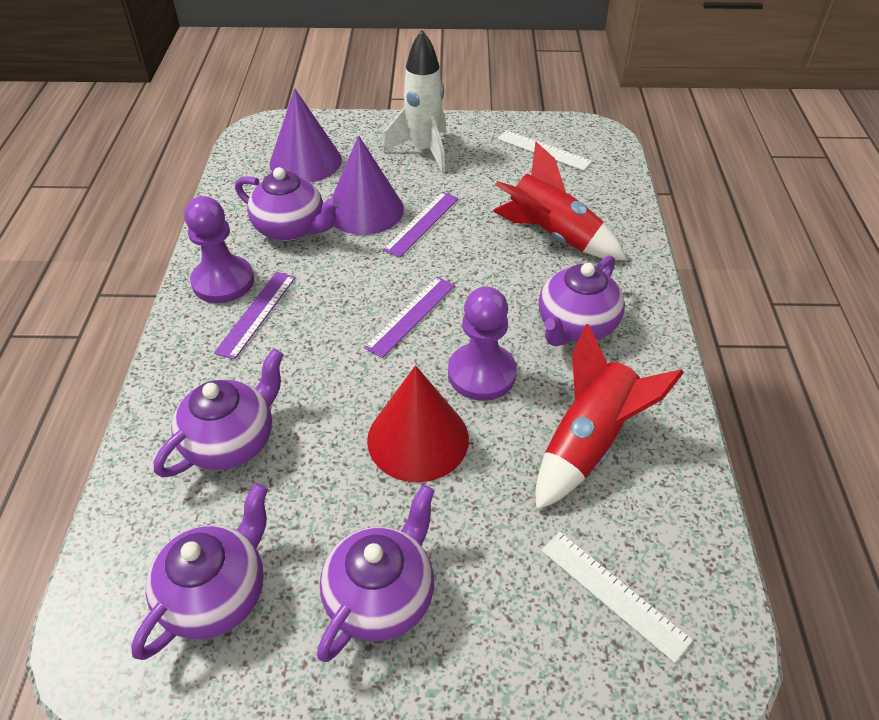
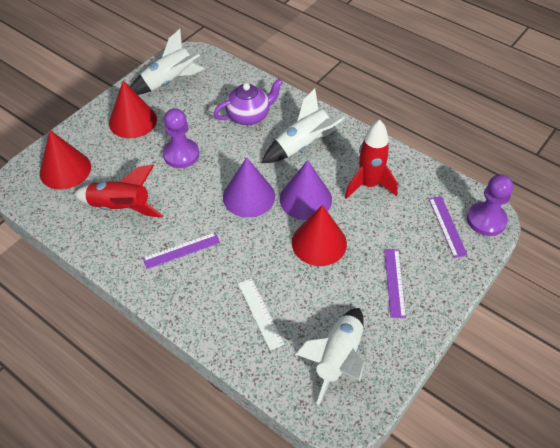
purple teapot: 5 -> 1
red cone: 1 -> 3
white rocket: 1 -> 3
white ruler: 2 -> 1

